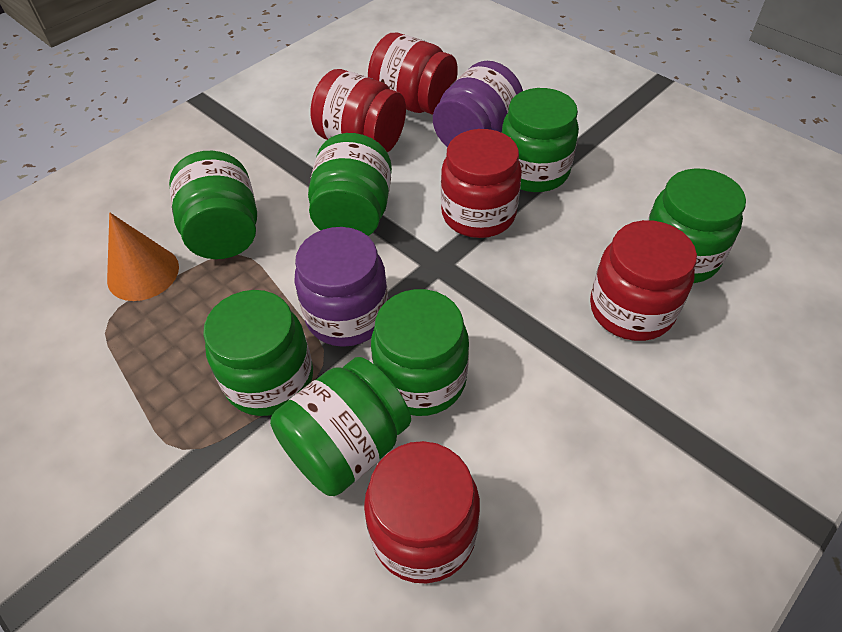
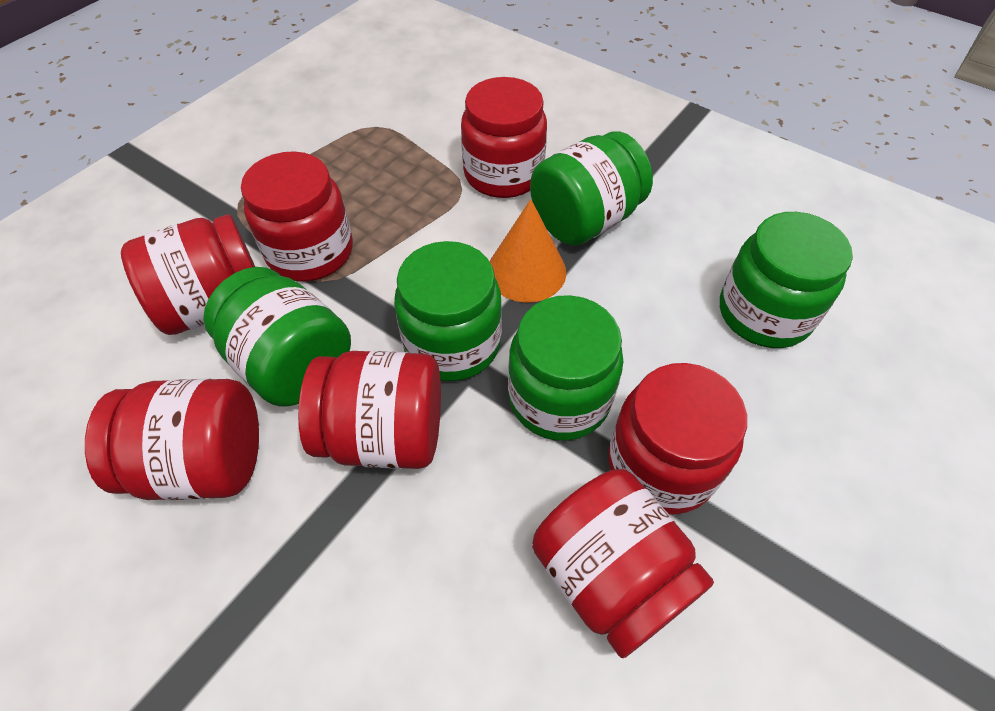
green jar: 7 -> 5
purple jar: 2 -> 0
red jar: 5 -> 7

